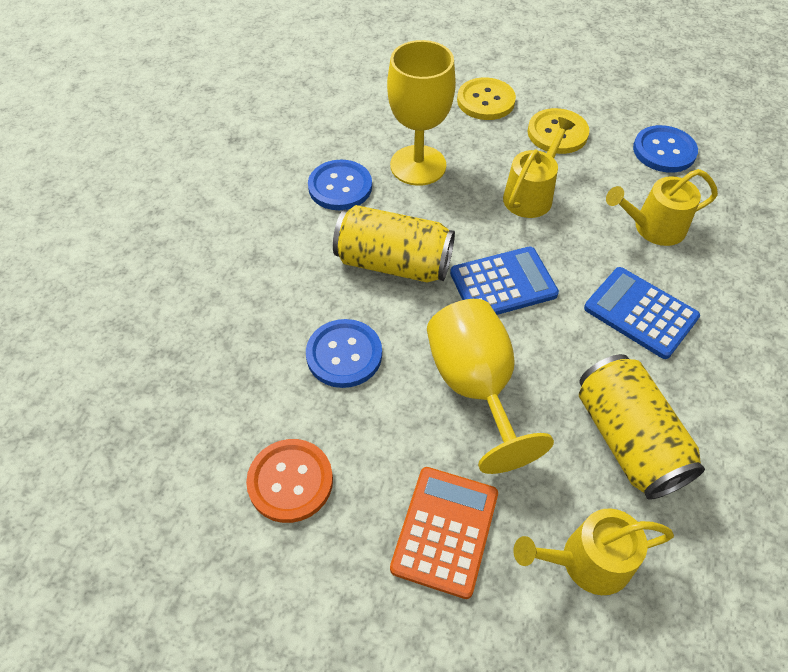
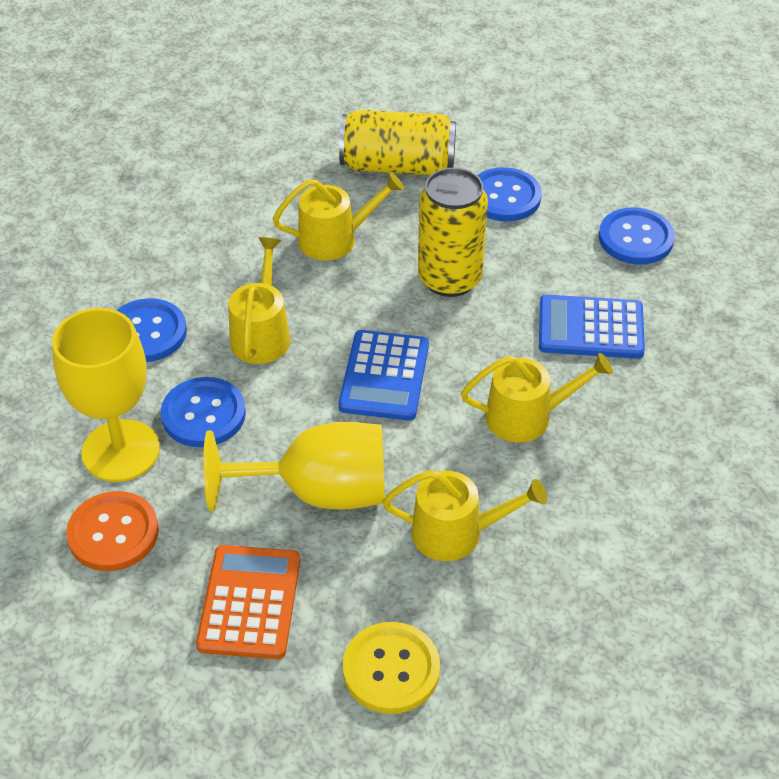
blue button: 3 -> 4
yellow button: 2 -> 1
yellow watering can: 3 -> 4

